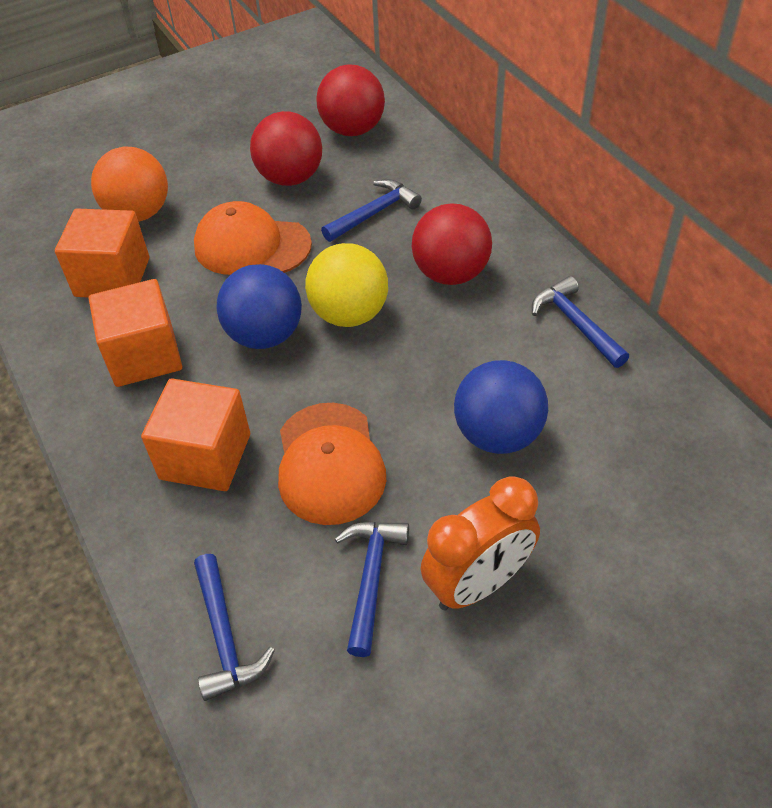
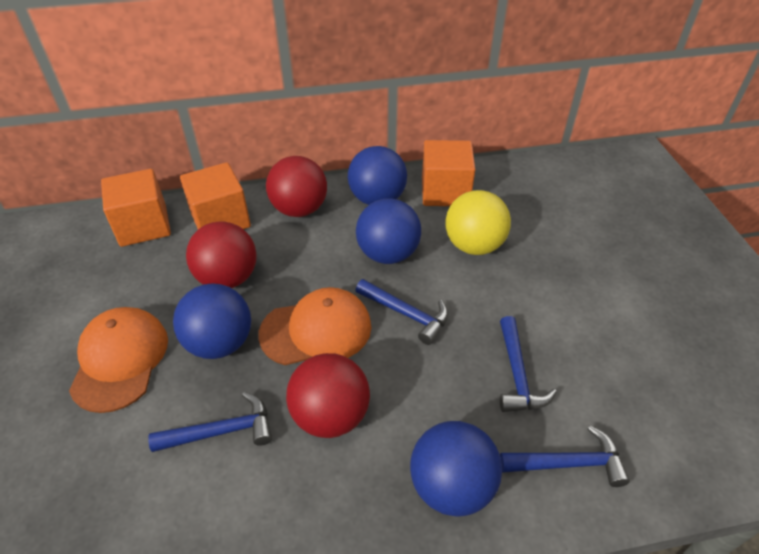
blue ball: 2 -> 4
orange ball: 1 -> 0
orange clock: 1 -> 0

